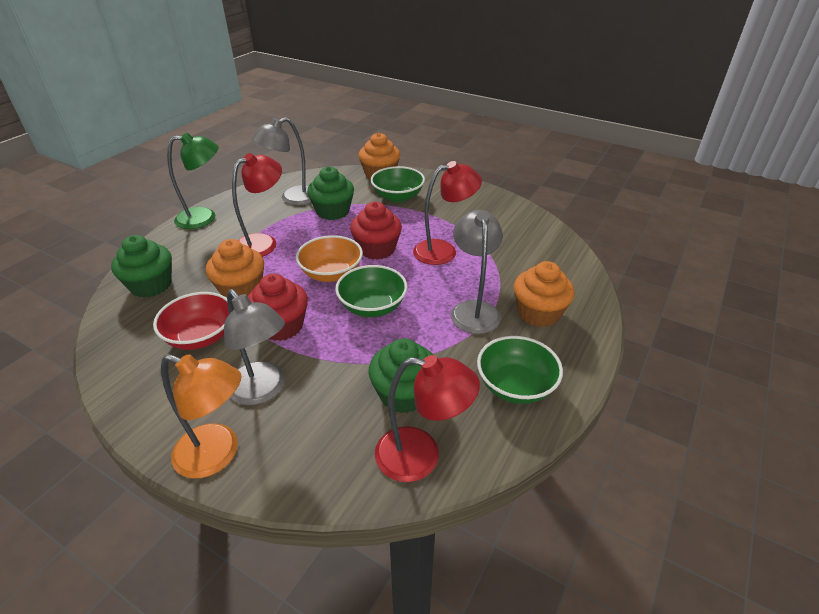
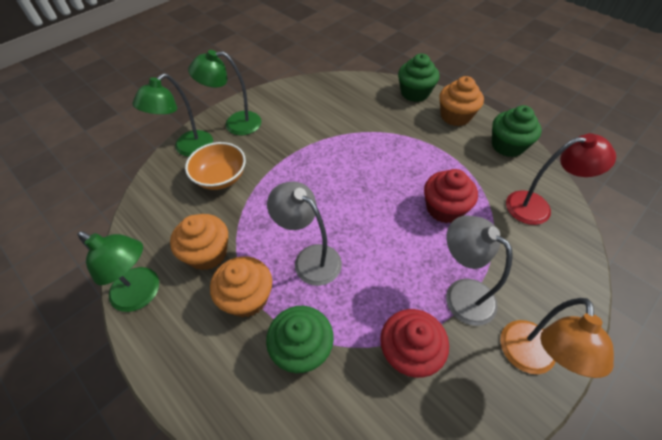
green bowl: 3 -> 0
green lamp: 1 -> 3
grey lamp: 3 -> 2
red bowl: 1 -> 0
red lamp: 3 -> 1

